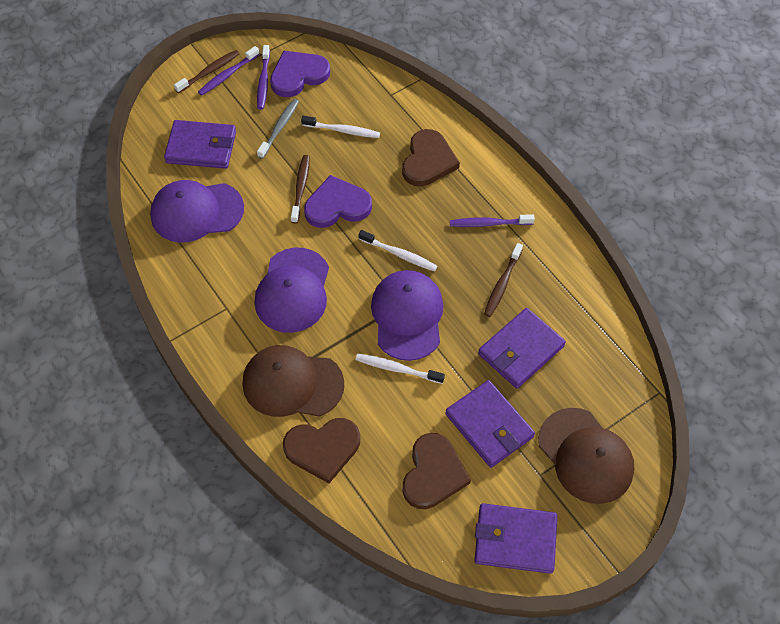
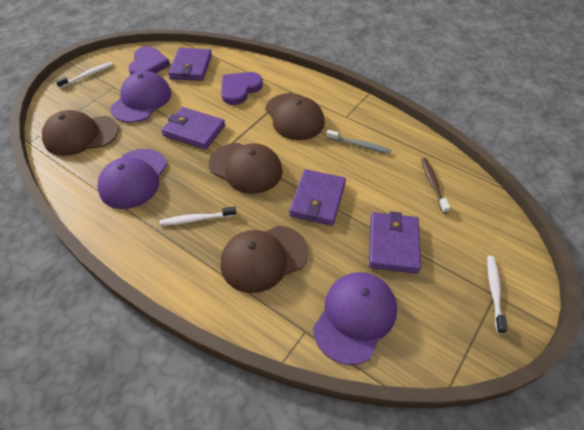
brown cap: 2 -> 4
brown heart: 3 -> 0
brown toothbrush: 3 -> 1
purple toothbrush: 3 -> 0

